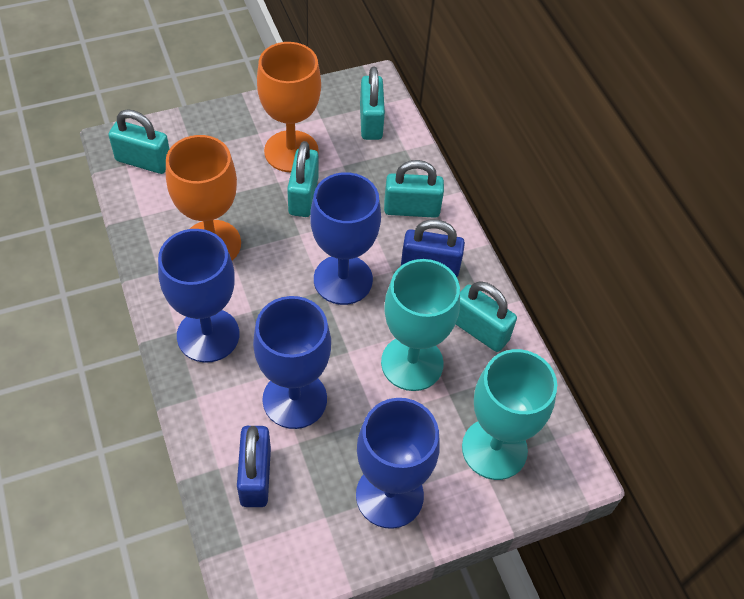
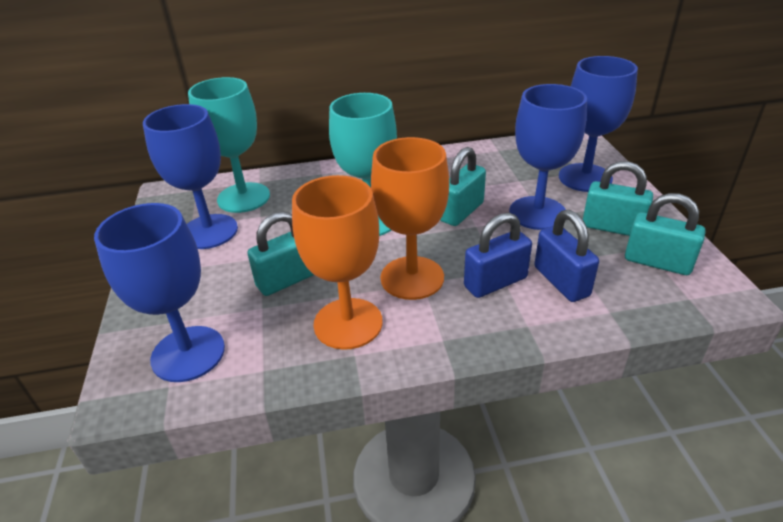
turquoise padlock: 5 -> 4

